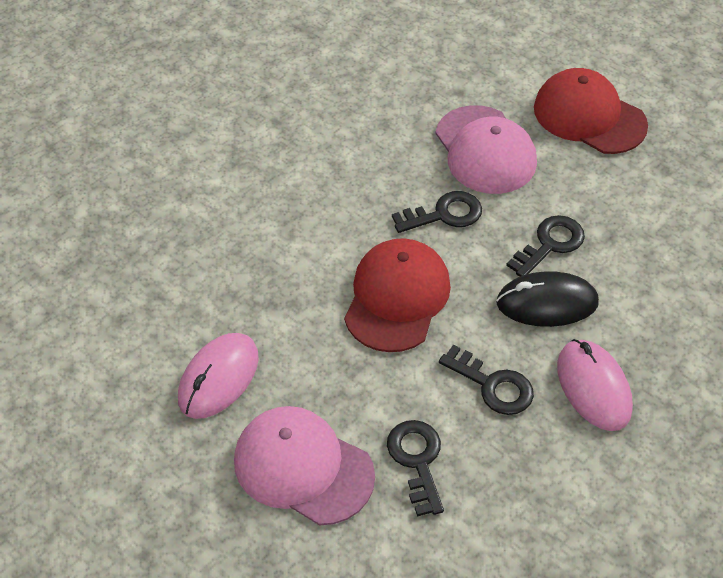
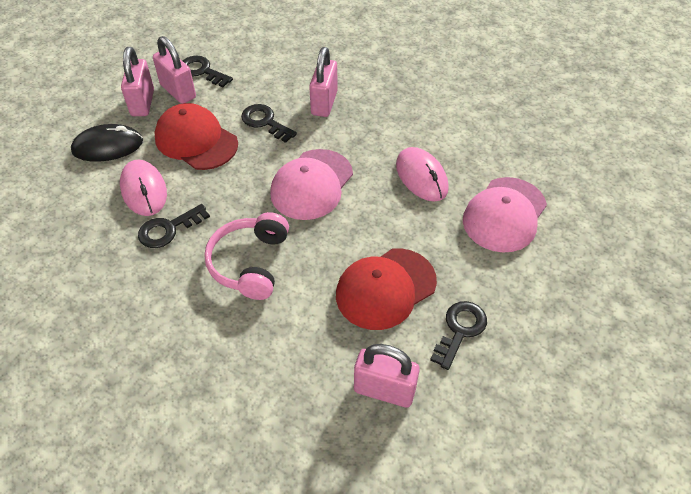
pink headphones: 0 -> 1
pink padlock: 0 -> 4

